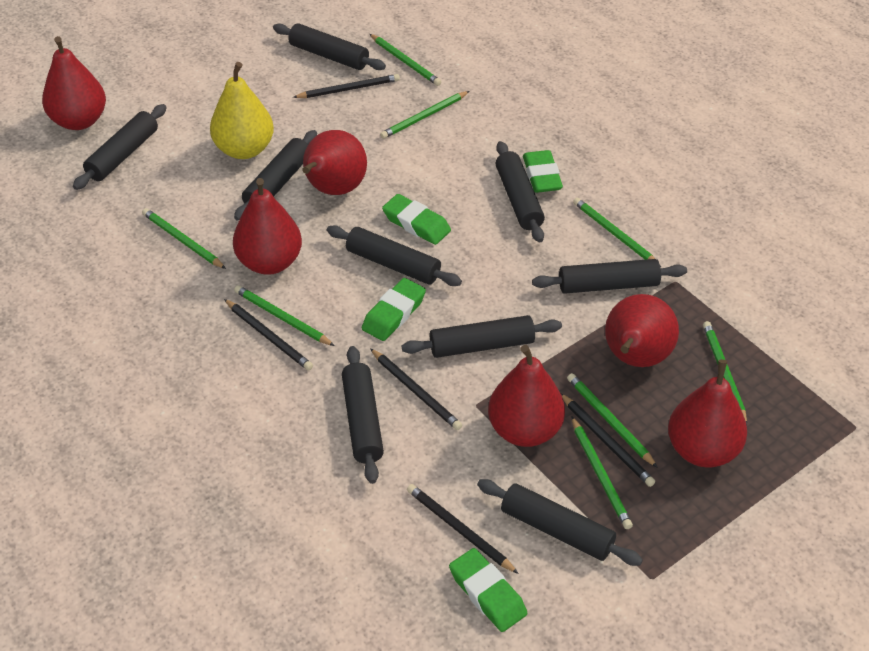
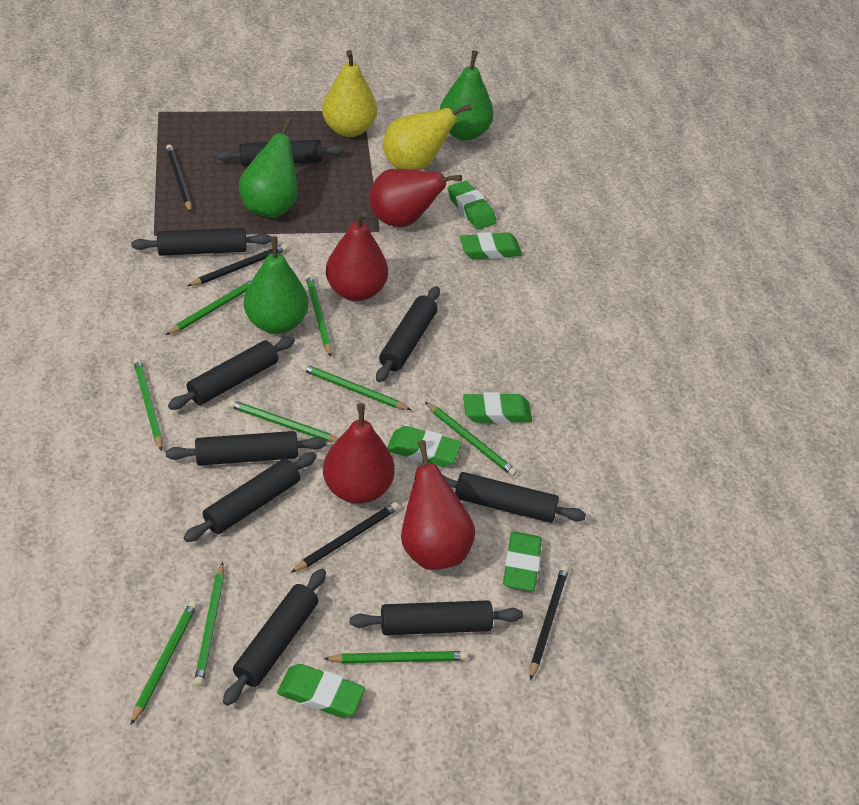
black pencil: 5 -> 4
green eraser: 4 -> 6
green pear: 0 -> 3
green pencil: 8 -> 9
red pear: 6 -> 4
yellow pear: 1 -> 2

